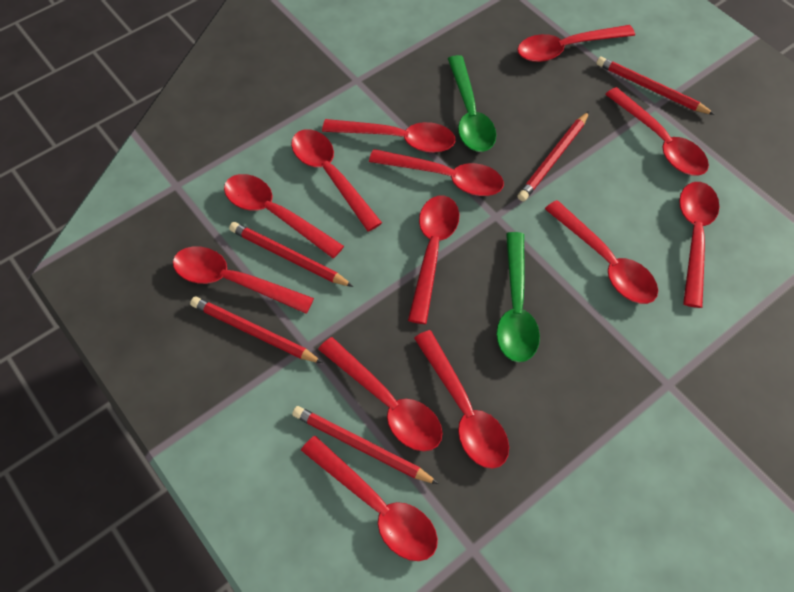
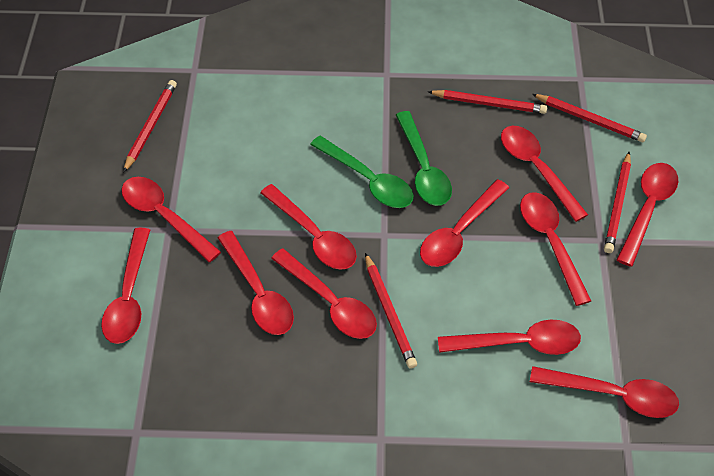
red spoon: 13 -> 11

